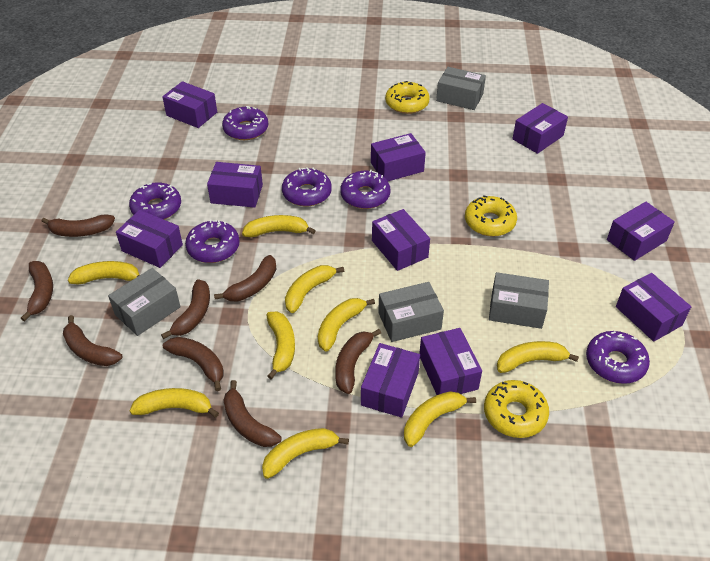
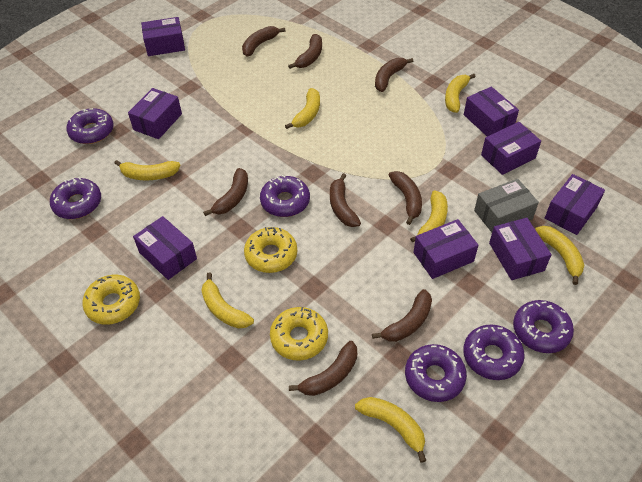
grey box: 4 -> 1
purple box: 10 -> 8
yellow banana: 9 -> 7

